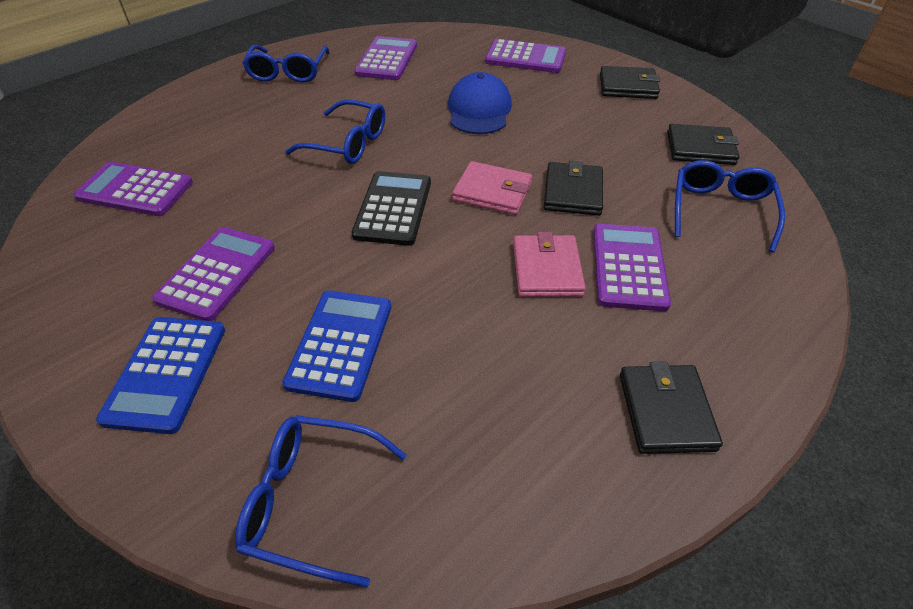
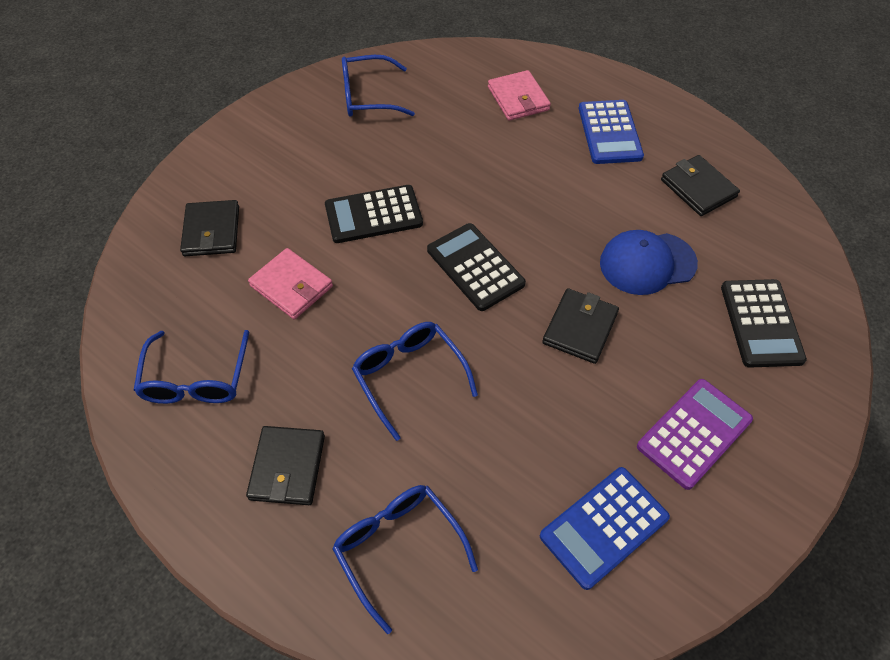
black calculator: 1 -> 3
purple calculator: 5 -> 1

